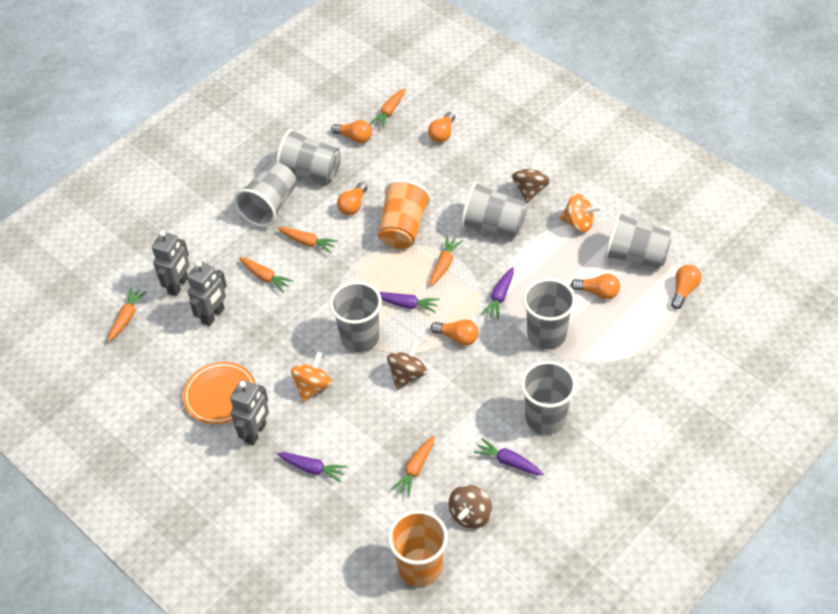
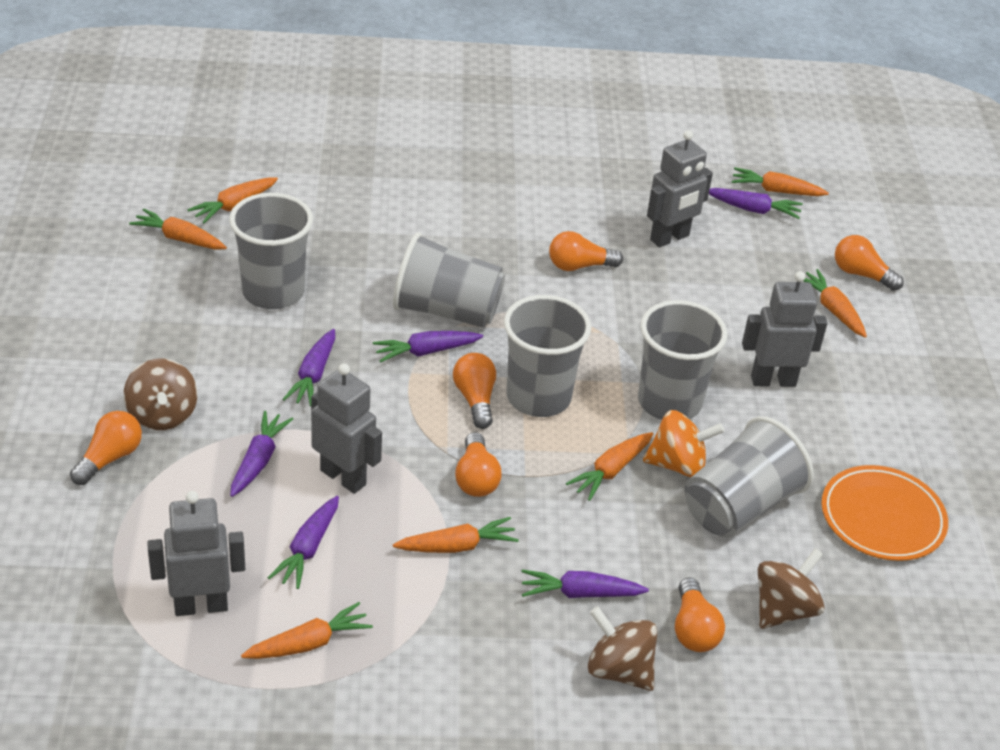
grey cup: 7 -> 5
grey robot: 3 -> 4
orange carrot: 6 -> 7
orange cup: 2 -> 0
orange spinning top: 2 -> 1
purple carrot: 4 -> 6

